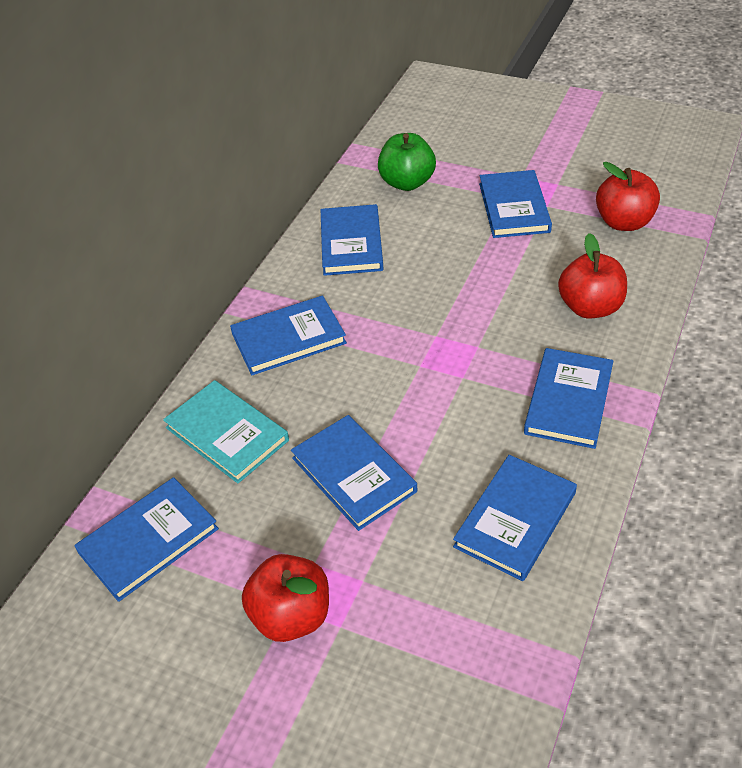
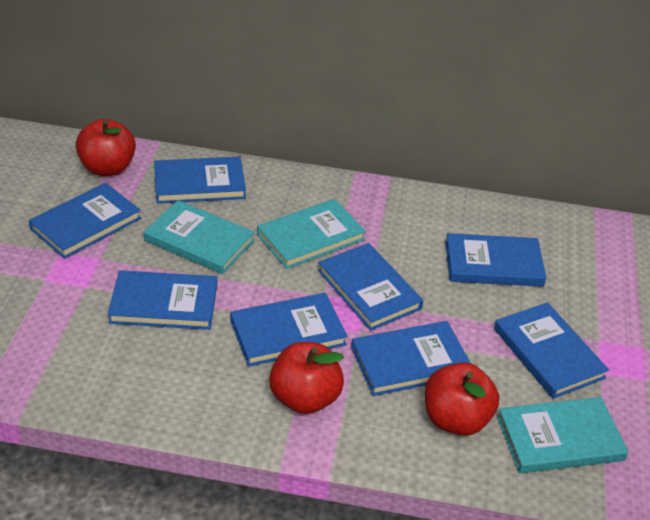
blue book: 7 -> 8
green apple: 1 -> 0
turquoise book: 1 -> 3

